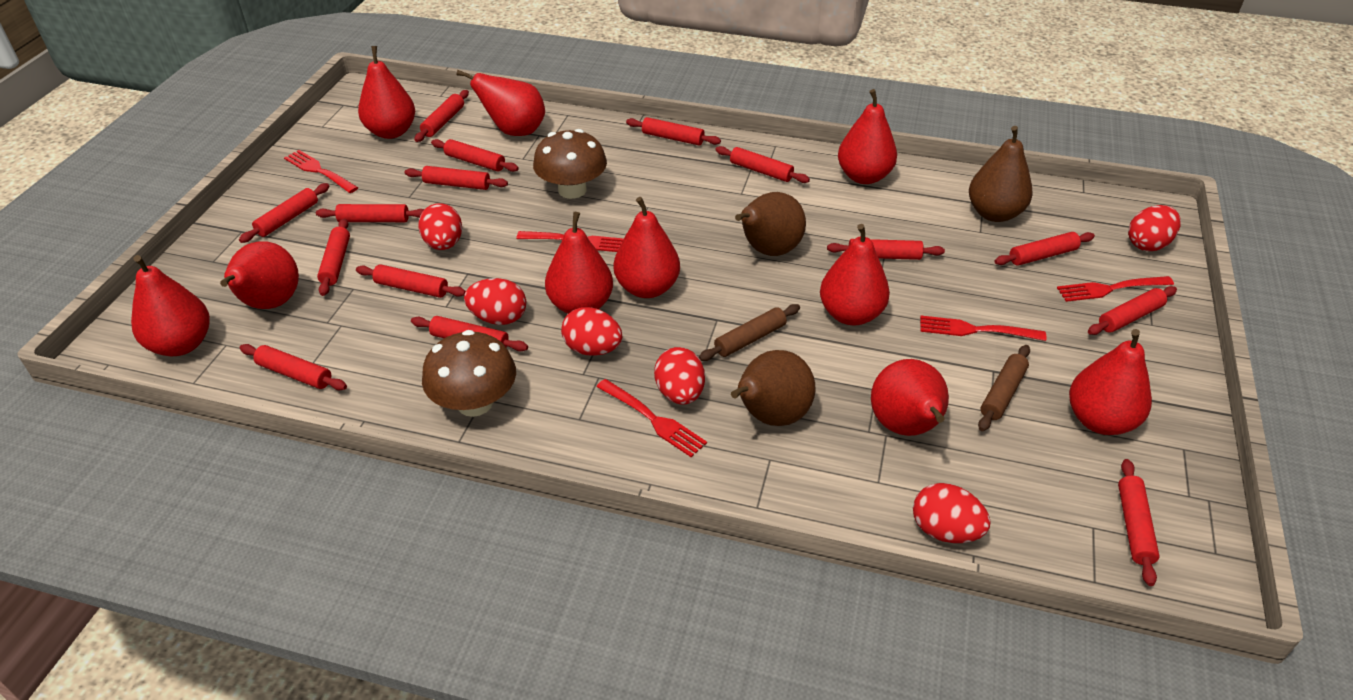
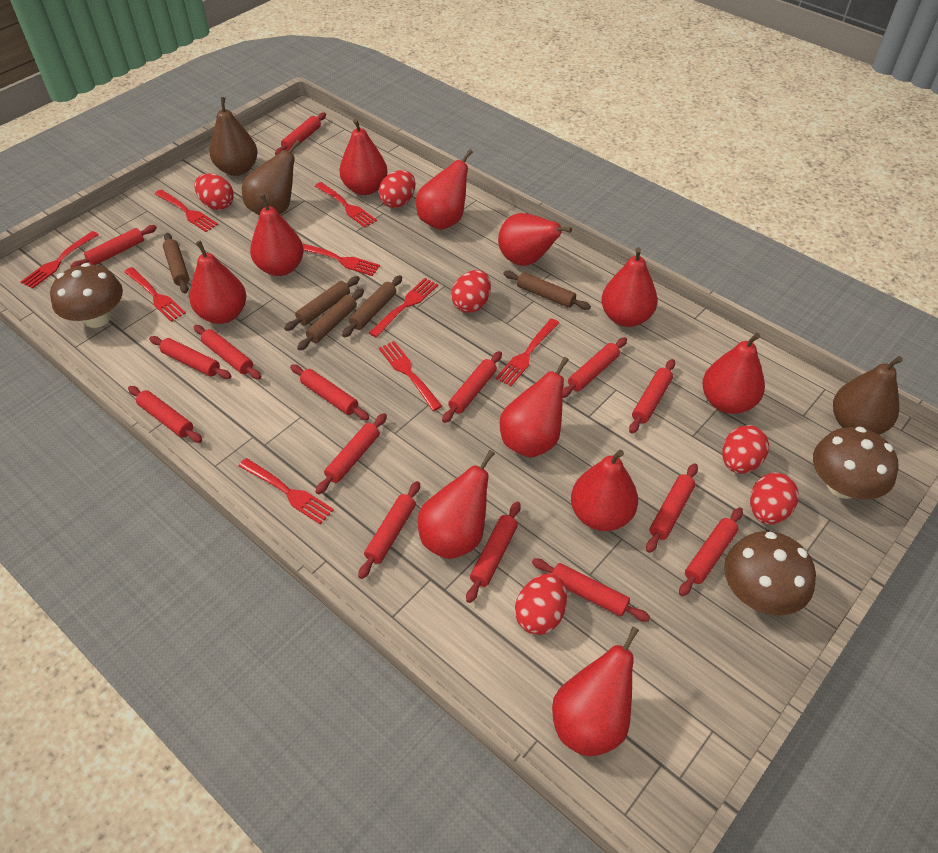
brown mushroom: 2 -> 3
brown rolling pin: 2 -> 5
red fork: 5 -> 9
red pear: 10 -> 11

